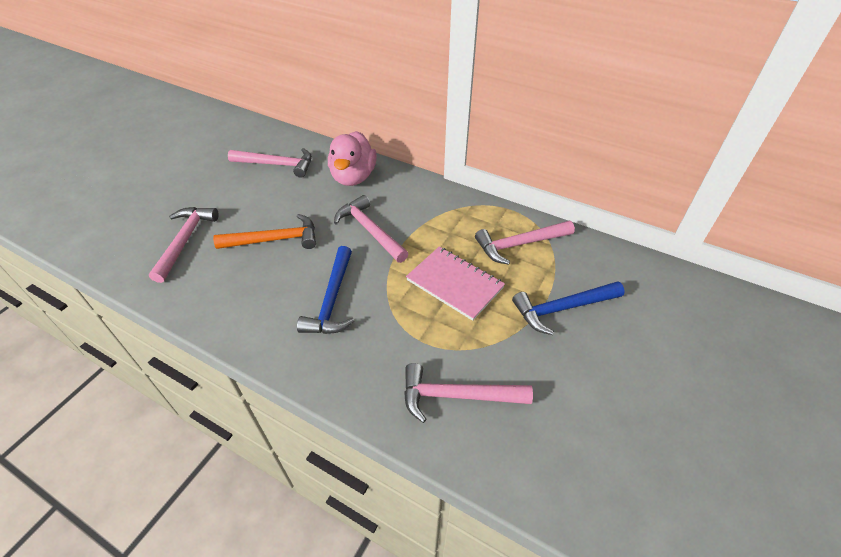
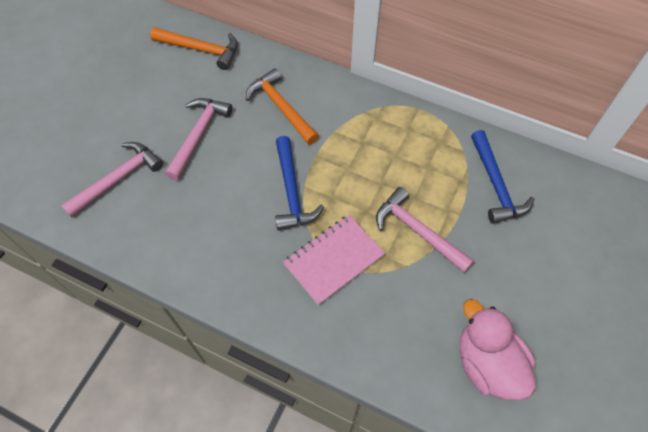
orange hammer: 1 -> 2
pink hammer: 5 -> 3

